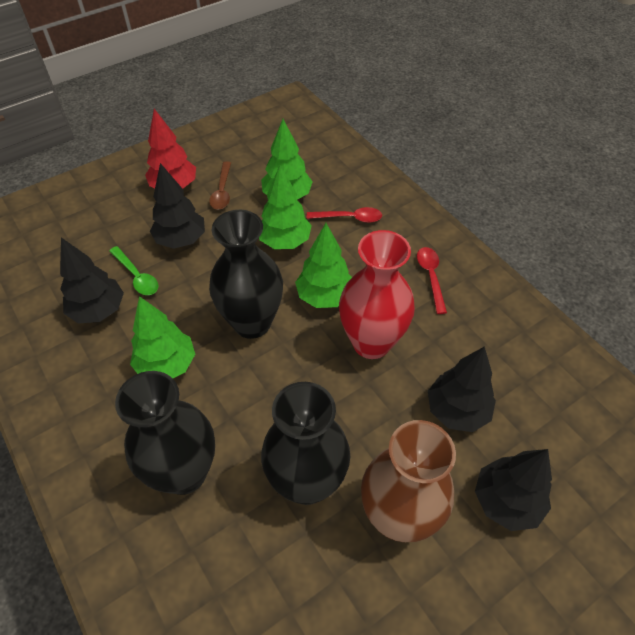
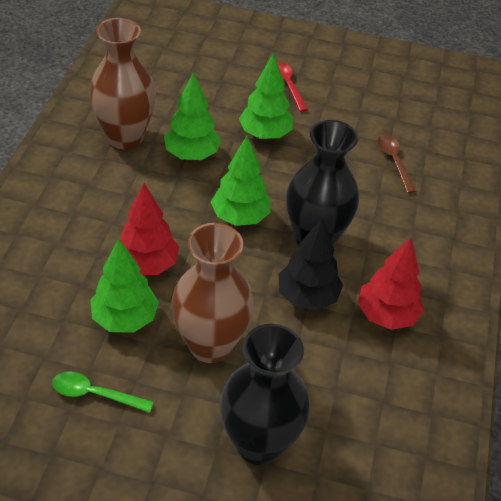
black tree: 4 -> 1
black vase: 3 -> 2
brown vase: 1 -> 2
red spoon: 2 -> 1
red tree: 1 -> 2
red vase: 1 -> 0

